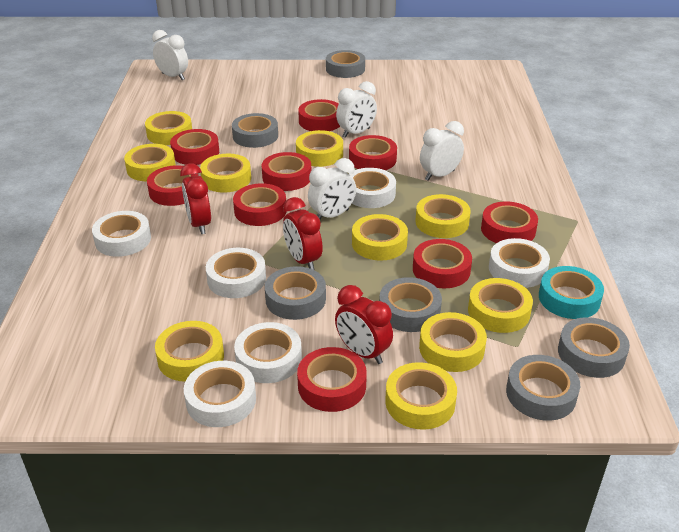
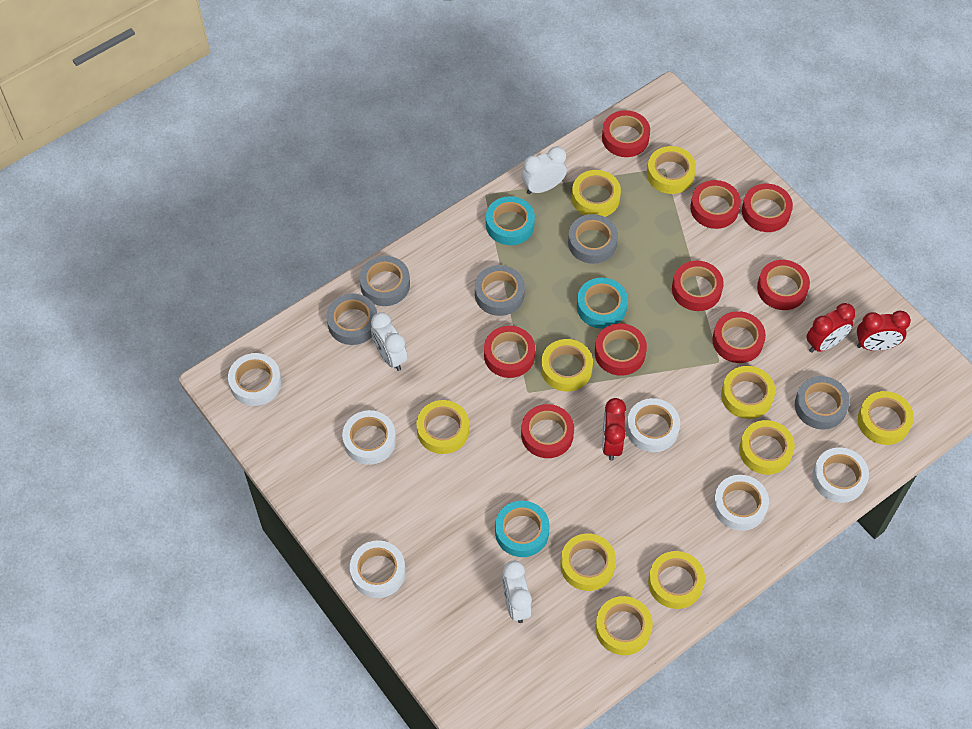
grey tape: 6 -> 5
turquoise tape: 1 -> 3
white clock: 4 -> 3

